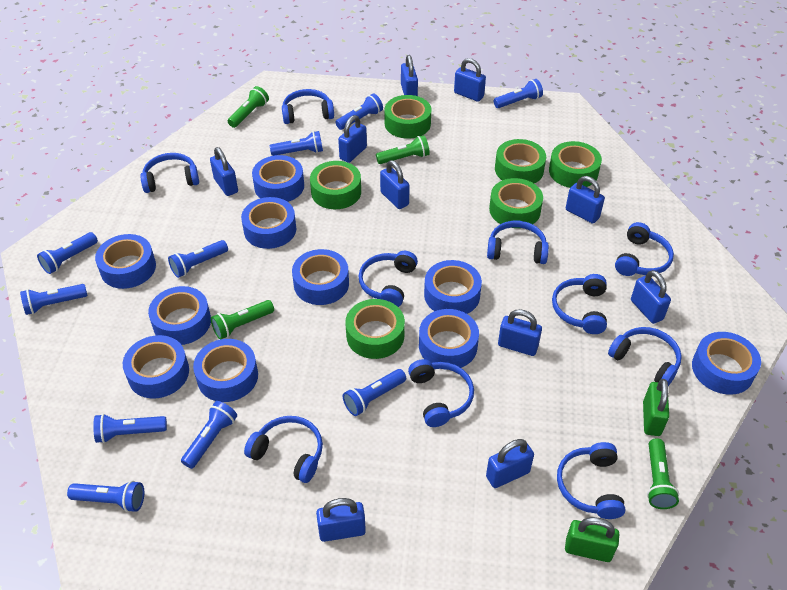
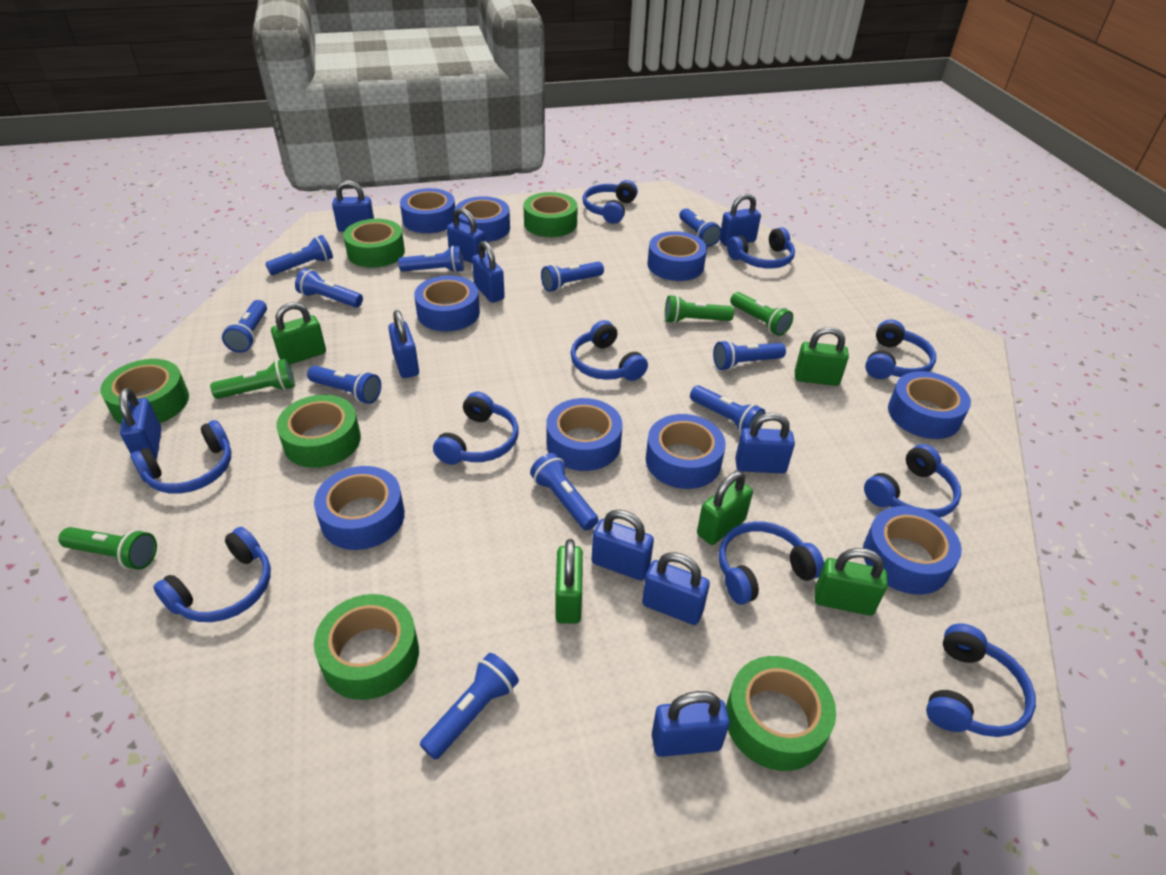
blue flashlight: 10 -> 11
blue tape: 10 -> 9
green padlock: 2 -> 5

